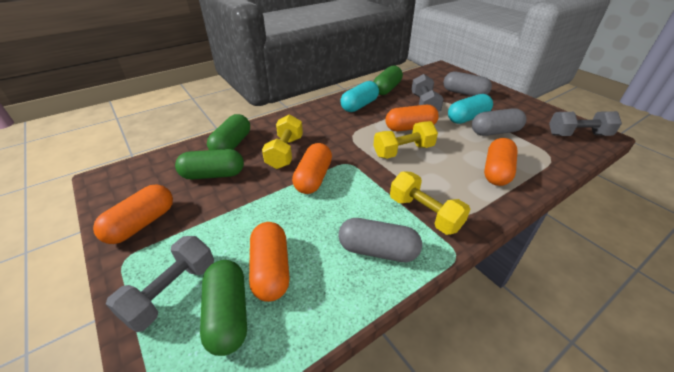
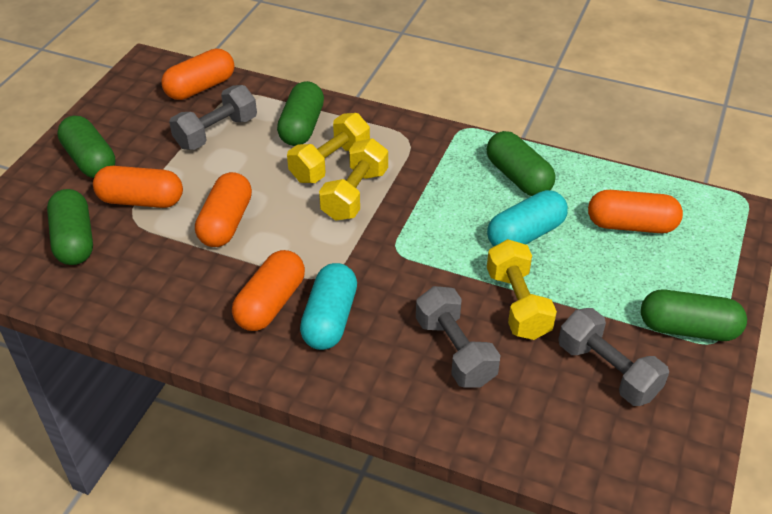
green capsule: 4 -> 5
grey capsule: 3 -> 0

